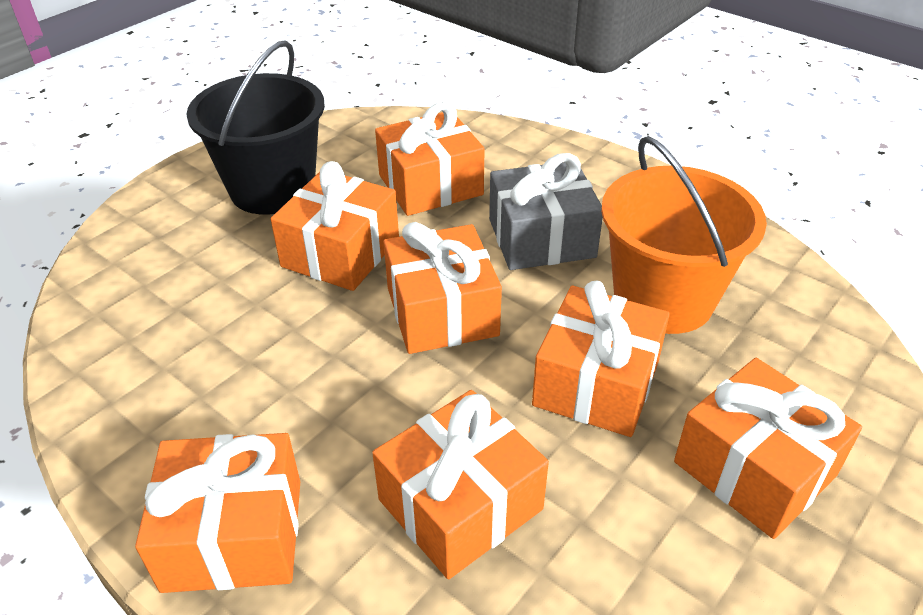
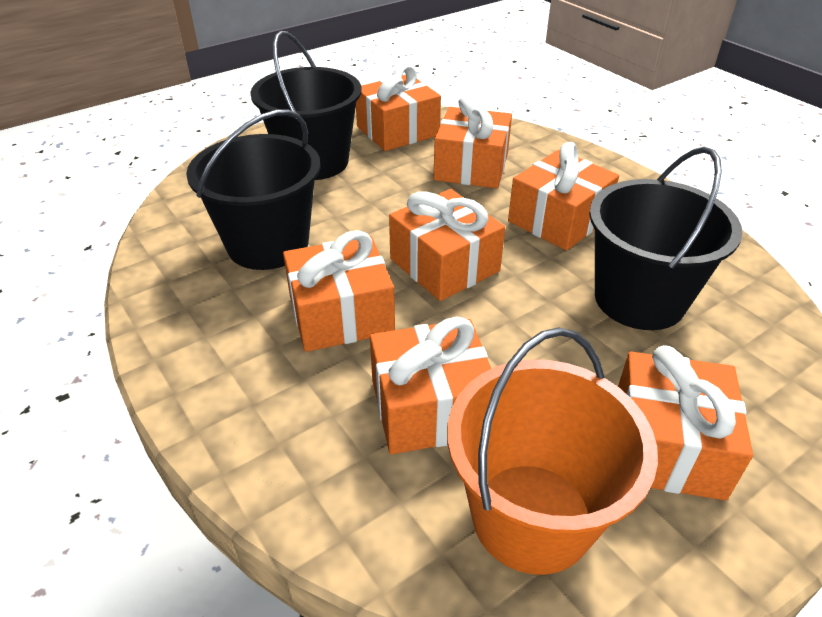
black bucket: 1 -> 3
grey gift: 1 -> 0

